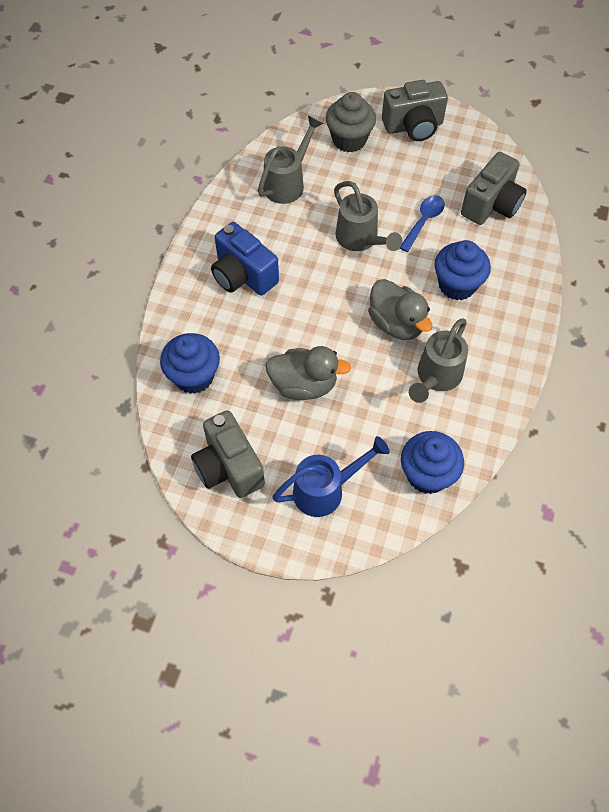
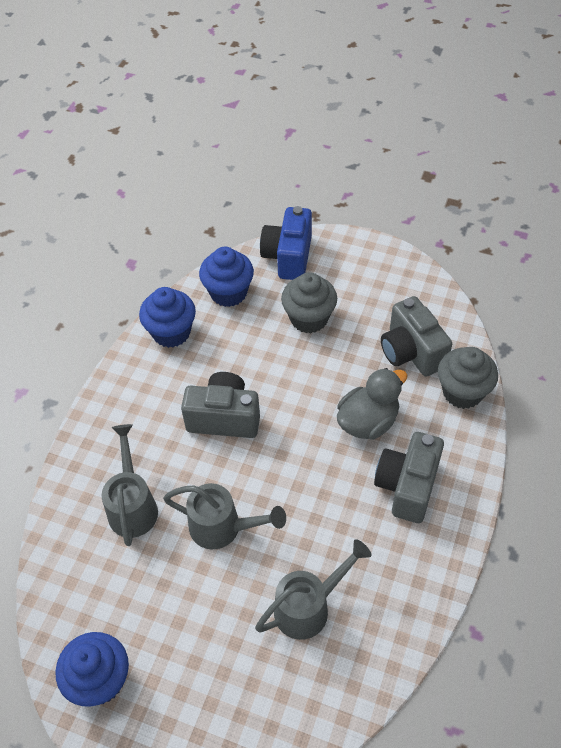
blue spoon: 1 -> 0
blue watering can: 1 -> 0
grey cupcake: 1 -> 2
grey duck: 2 -> 1

